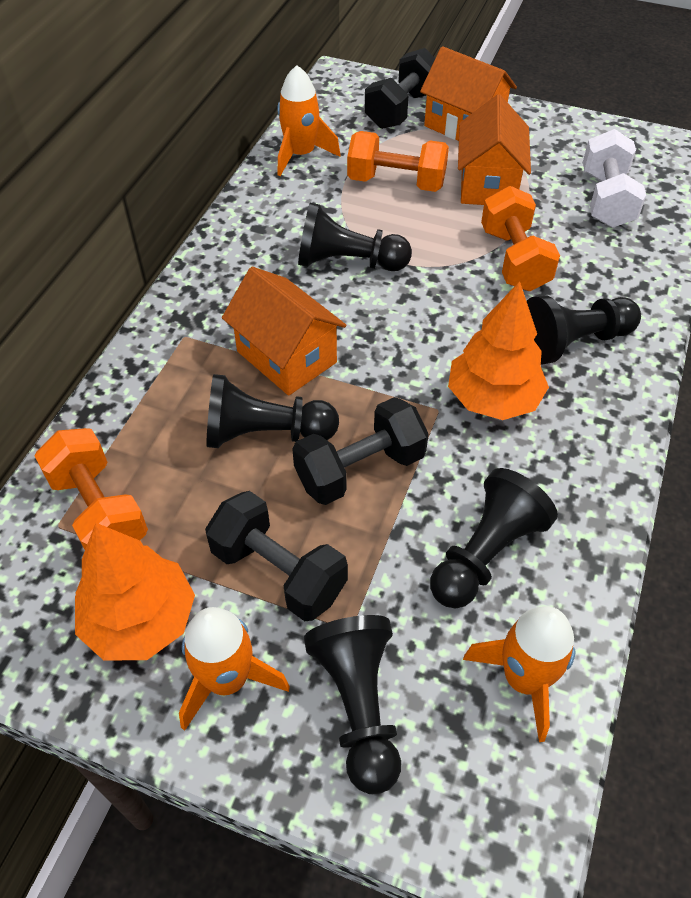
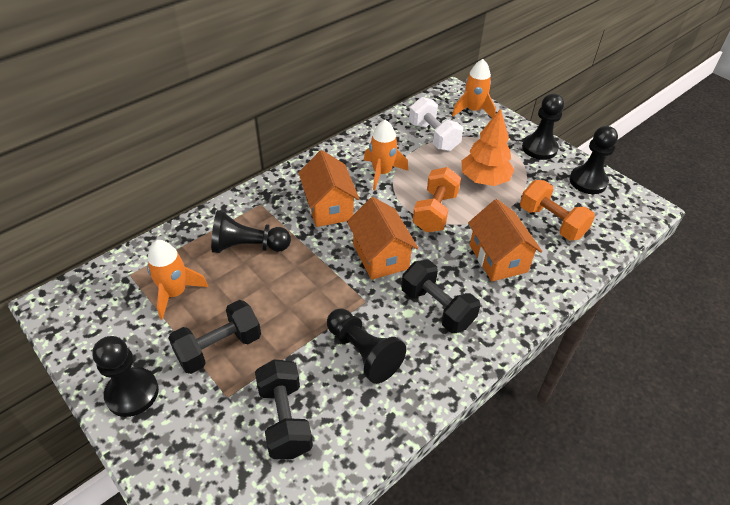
orange dumbbell: 3 -> 2
orange tree: 2 -> 1

